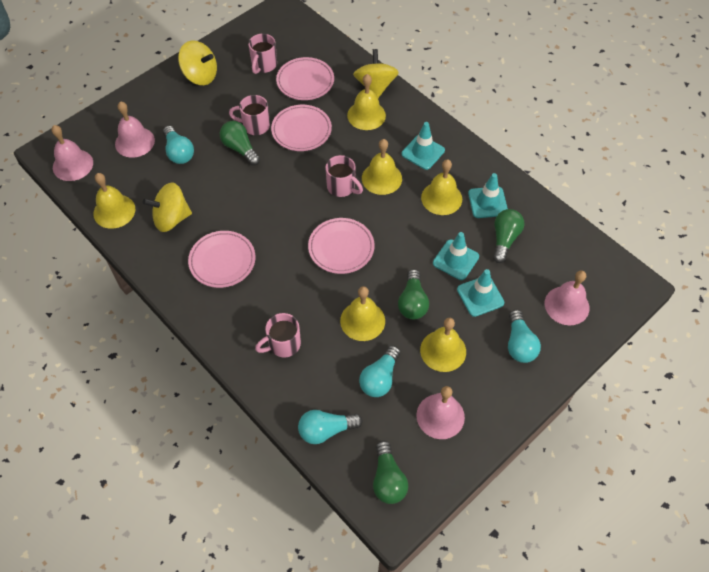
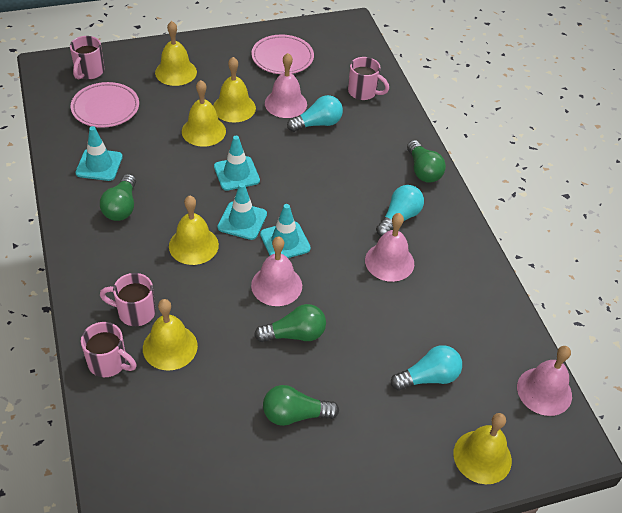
pink plate: 4 -> 2
turquoise light bulb: 4 -> 3
yellow spinning top: 3 -> 0

